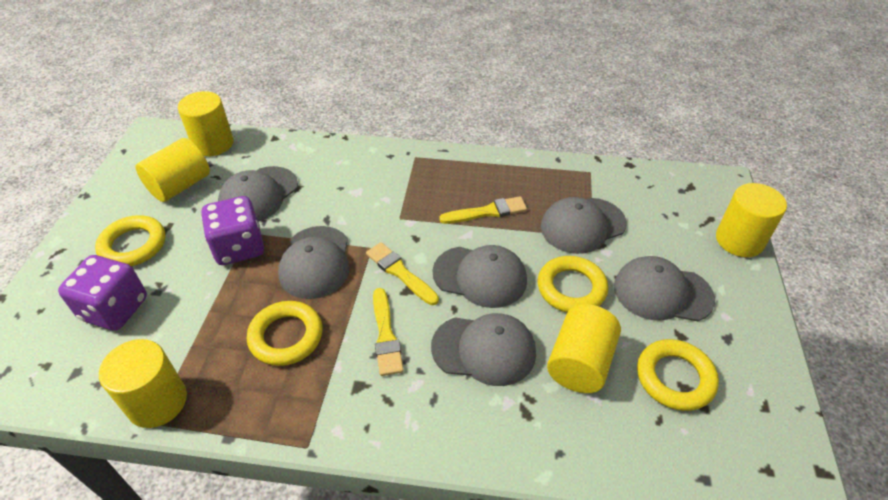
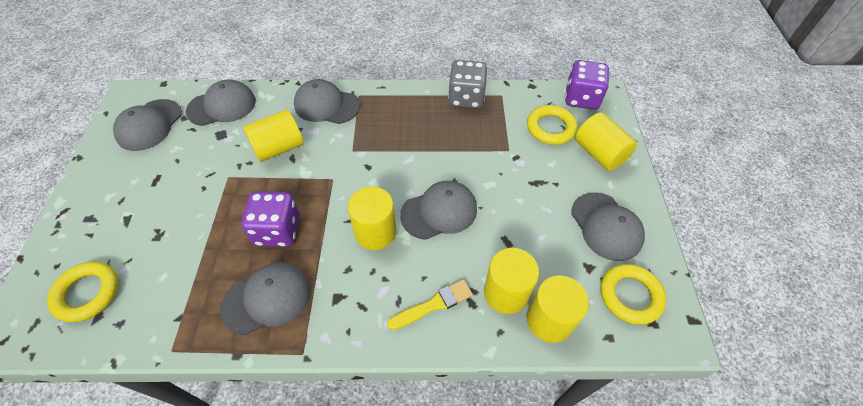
grey dice: 0 -> 1
yellow brush: 3 -> 1
yellow ring: 4 -> 3

